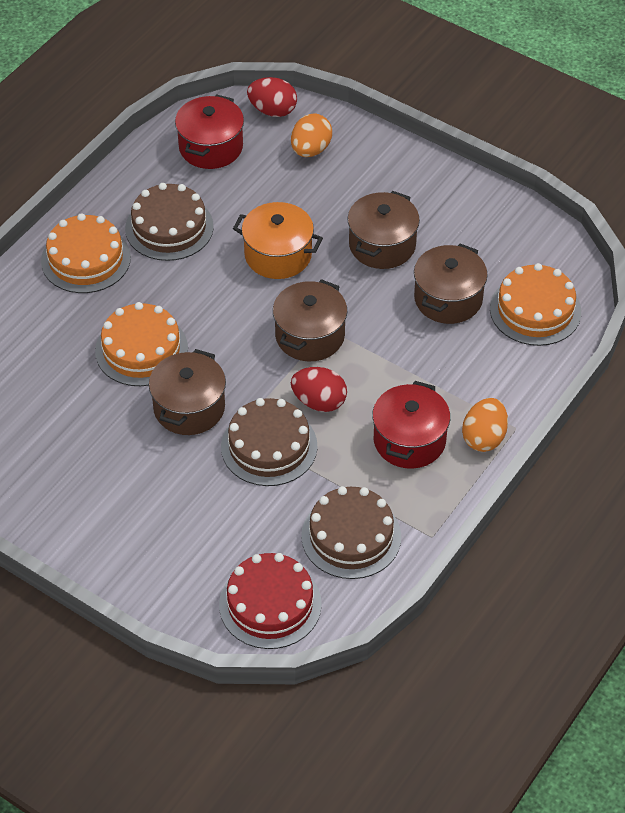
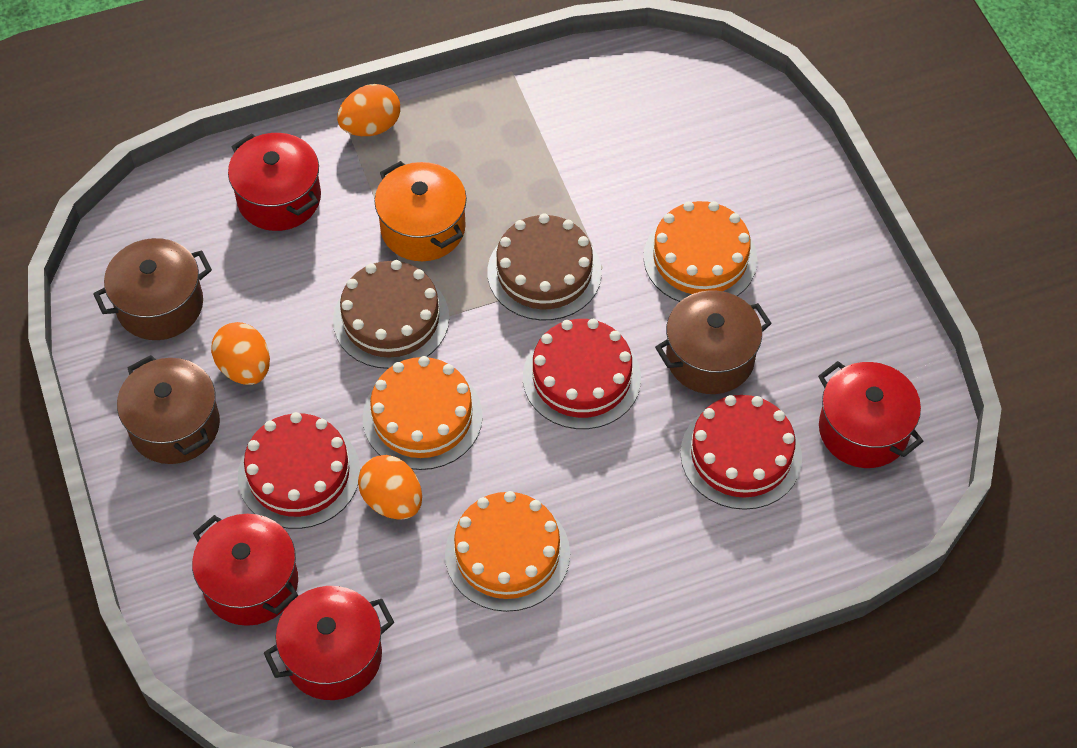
brown cake: 3 -> 2
brown pot: 4 -> 3
orange egg: 2 -> 3
red cake: 1 -> 3
red egg: 2 -> 0
red pot: 2 -> 4

